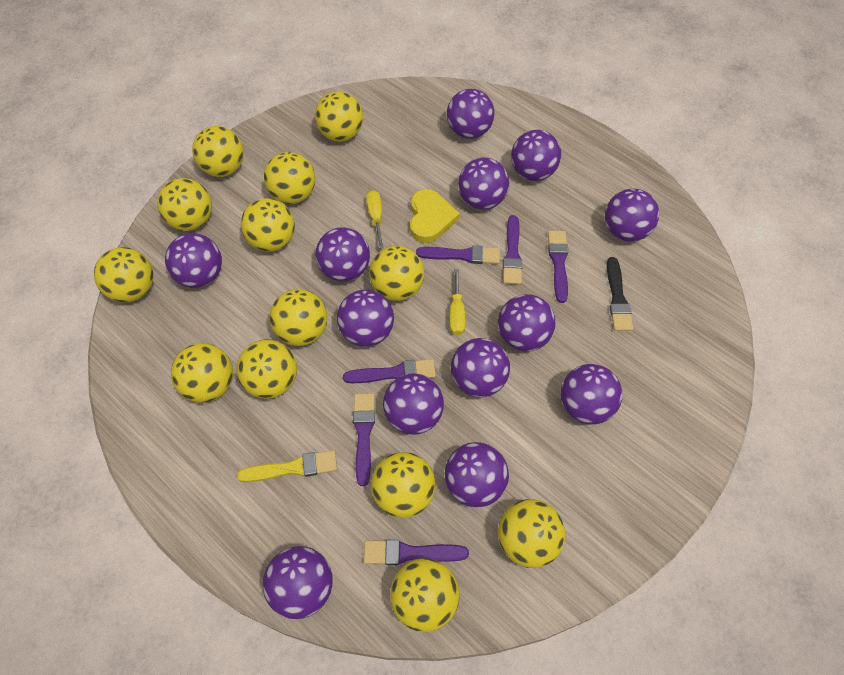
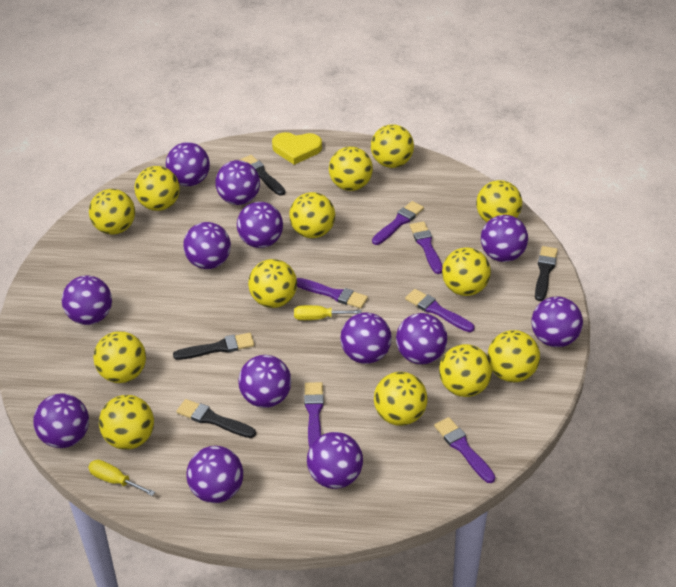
black brush: 1 -> 4
yellow brush: 1 -> 0

